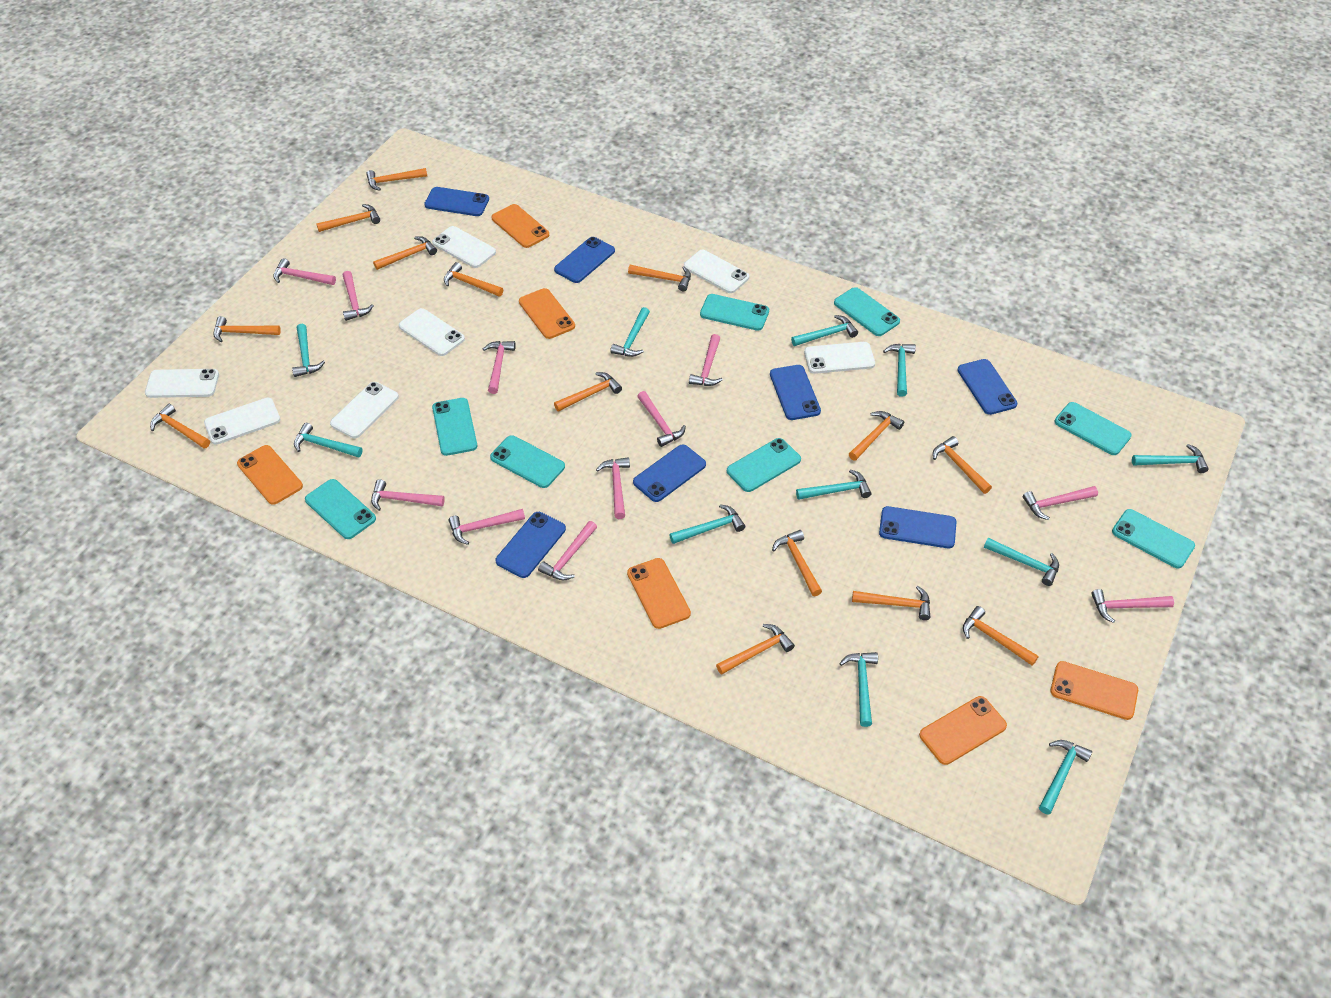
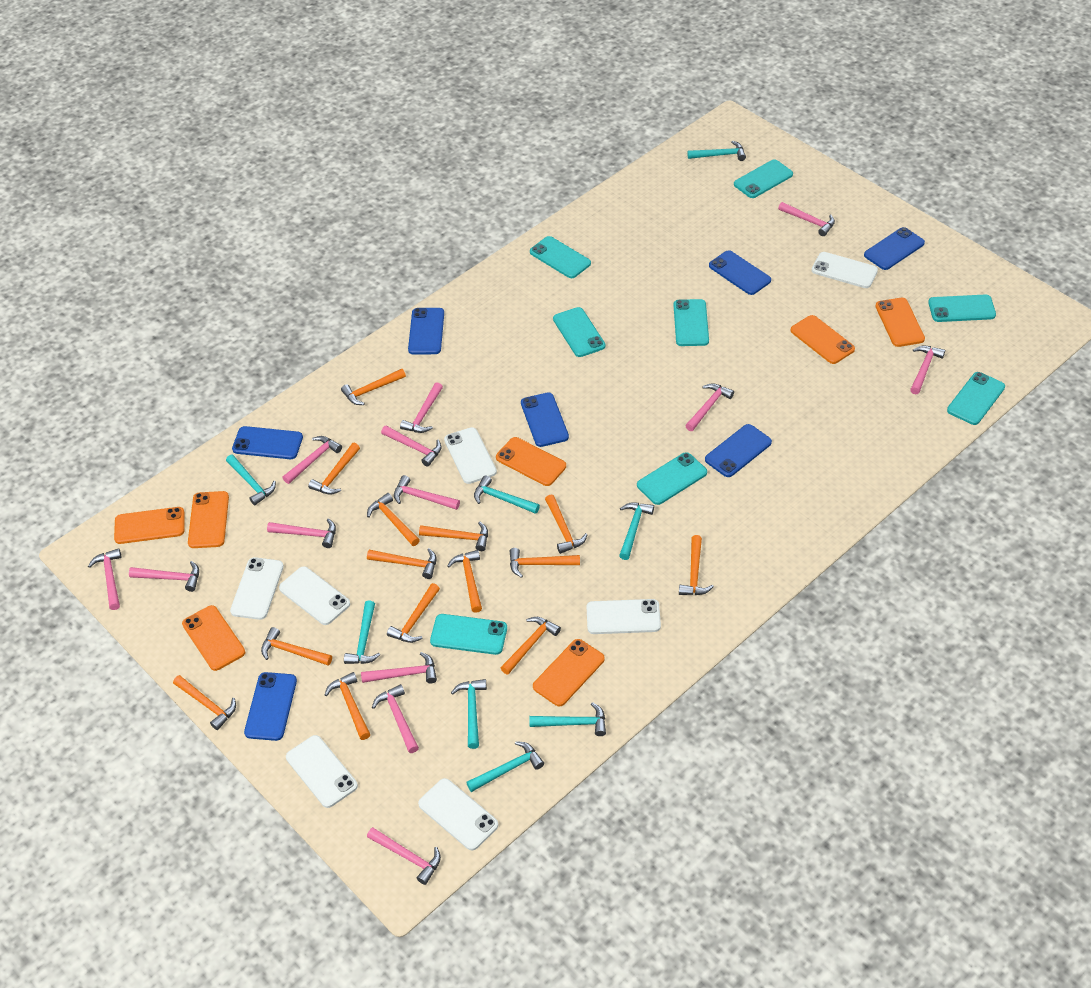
orange phone: 6 -> 7
pink hammer: 11 -> 13
turquoise hammer: 11 -> 8

